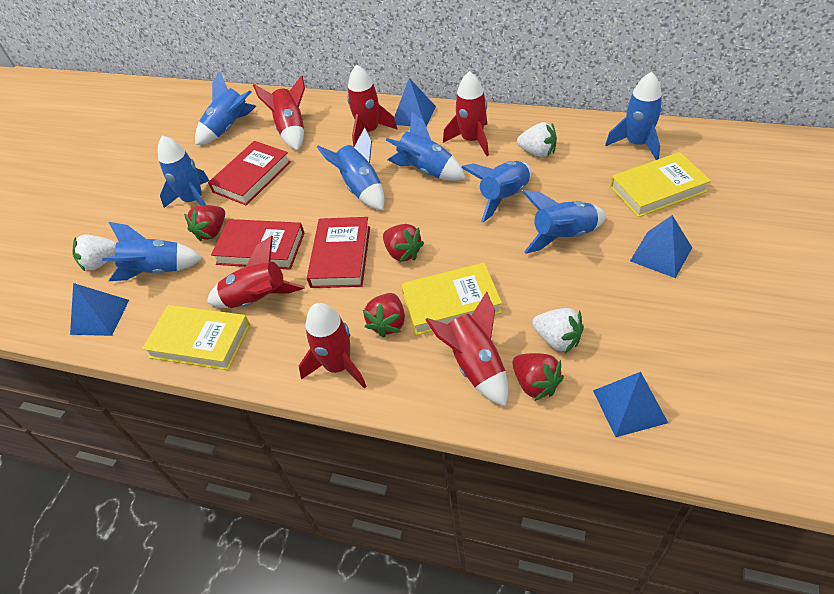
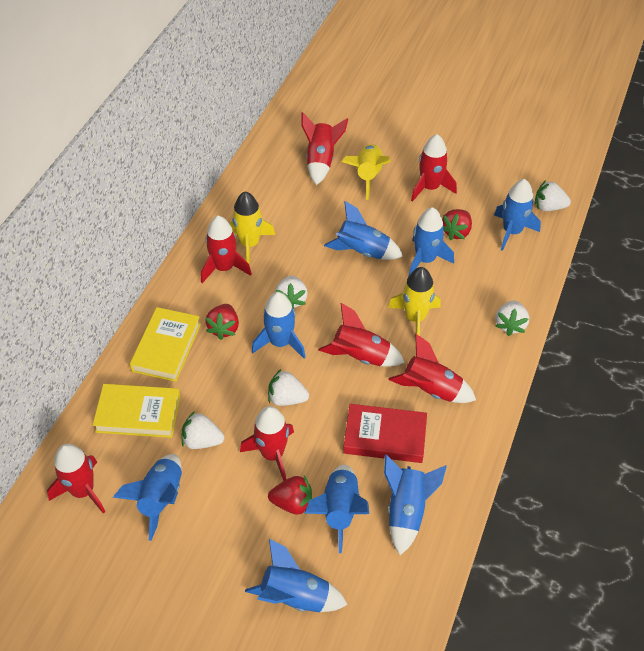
blue pyramid: 4 -> 0
red book: 3 -> 1
red rocket: 6 -> 7
red strawberry: 4 -> 3
white strawberry: 3 -> 5
yellow book: 3 -> 2
yellow rocket: 0 -> 3

